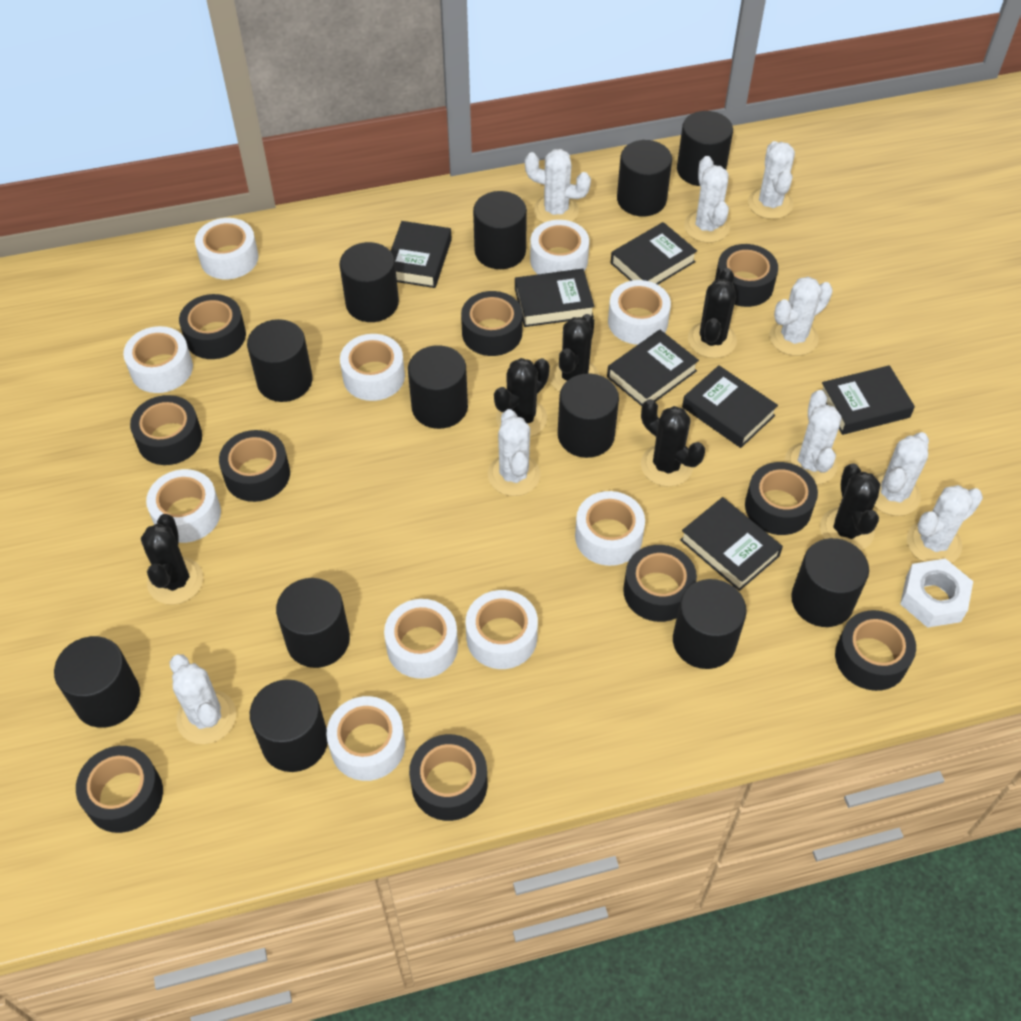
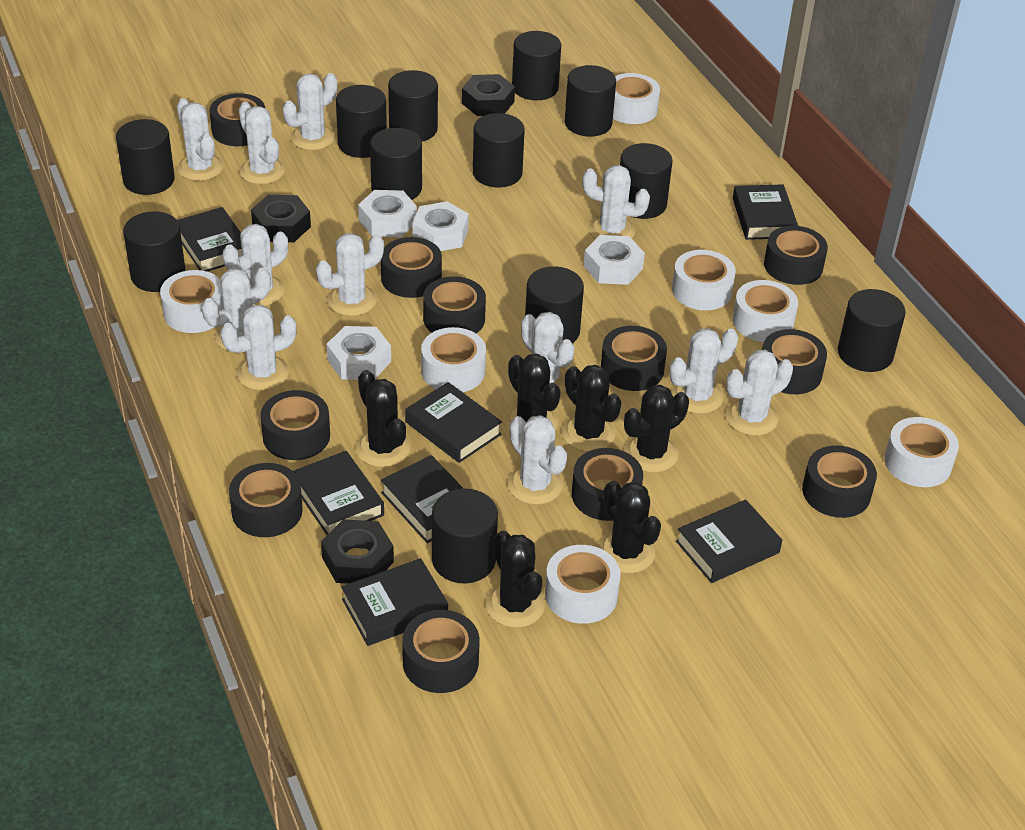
black nut: 0 -> 3
black tape: 10 -> 11
white cactus: 9 -> 12
white nut: 1 -> 4
white tape: 10 -> 7

